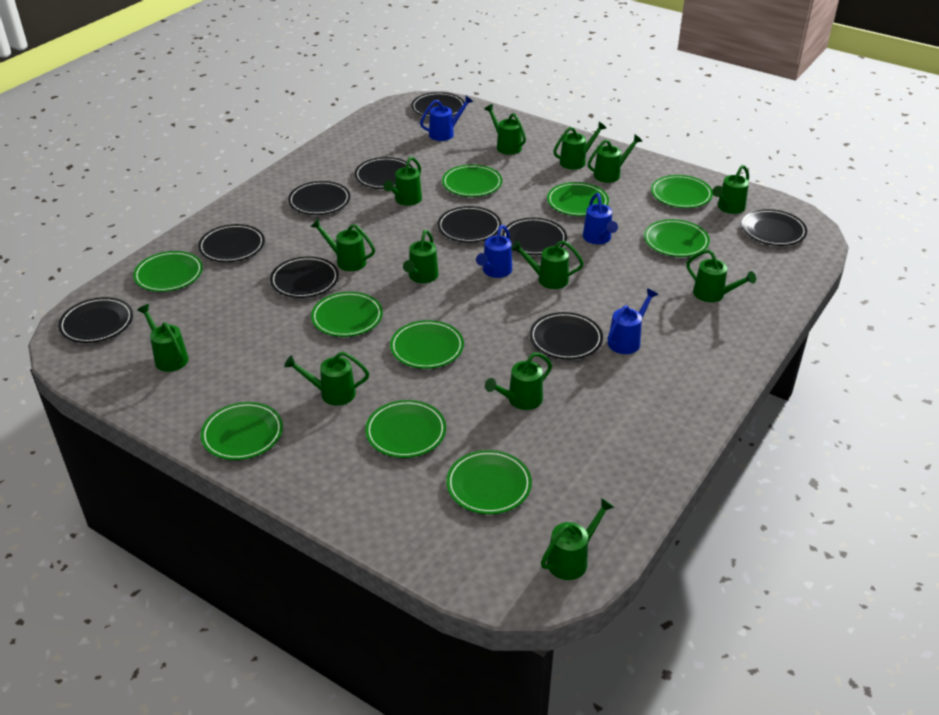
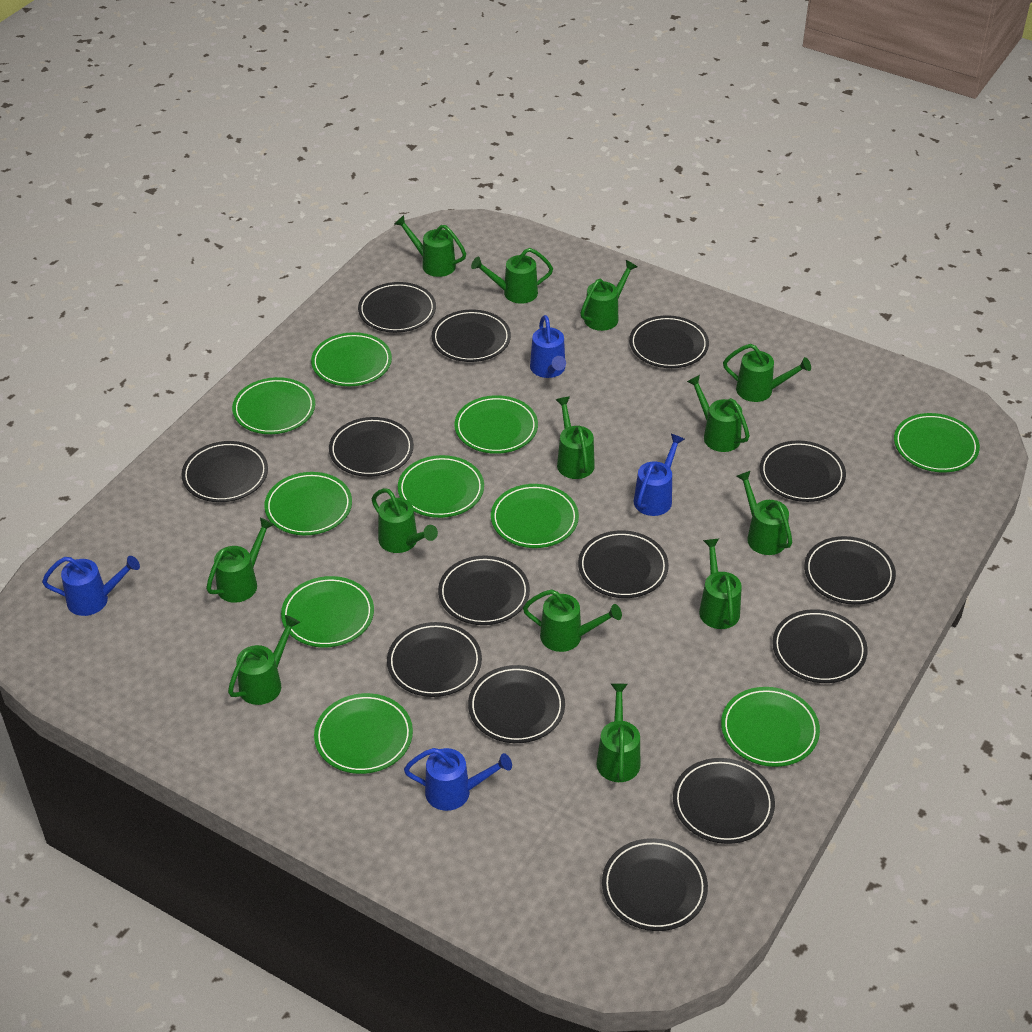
black plate: 10 -> 14

